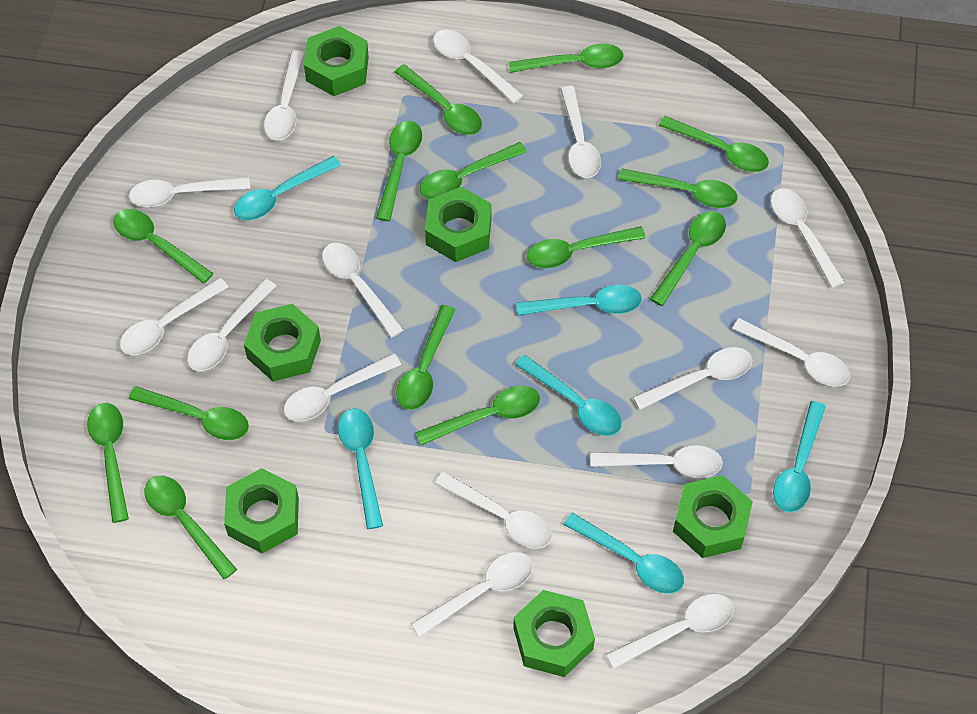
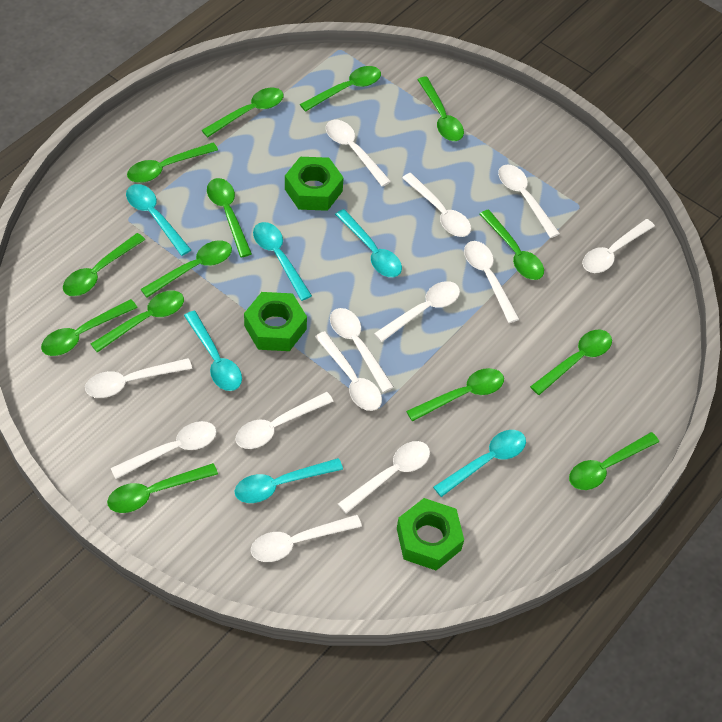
green nut: 6 -> 3
white spoon: 15 -> 13

